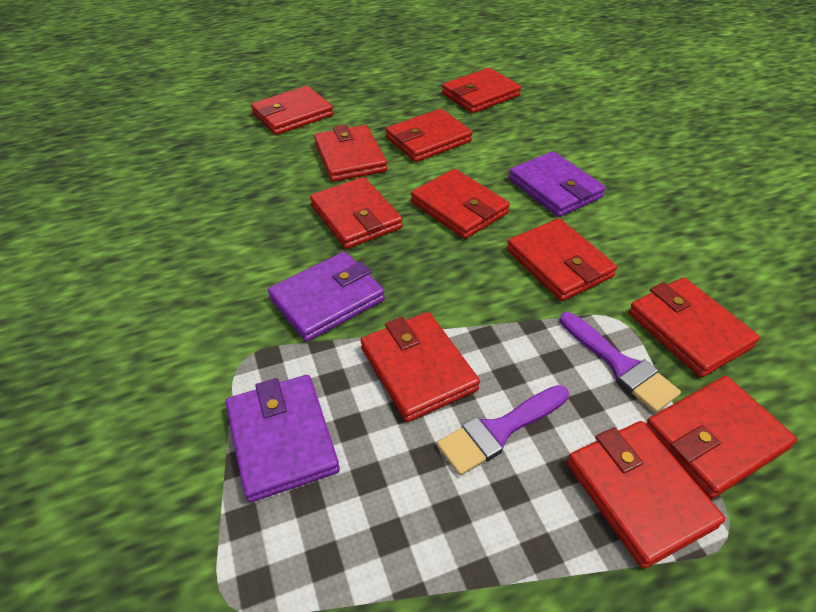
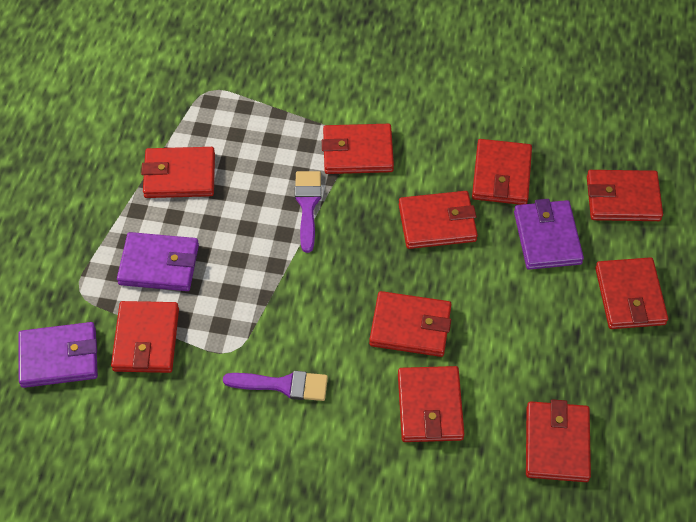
red wallet: 11 -> 10

